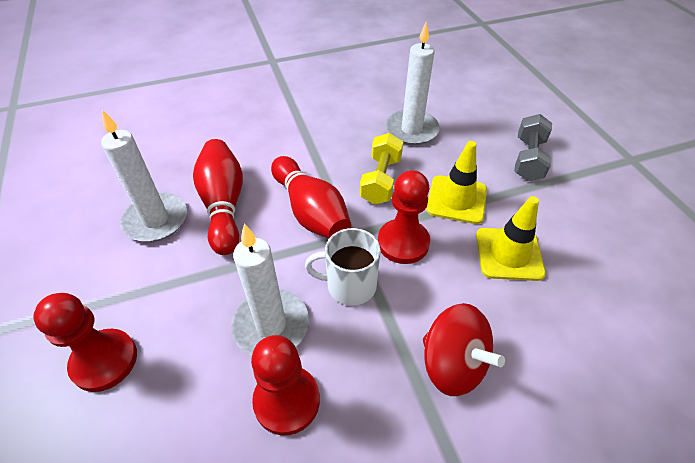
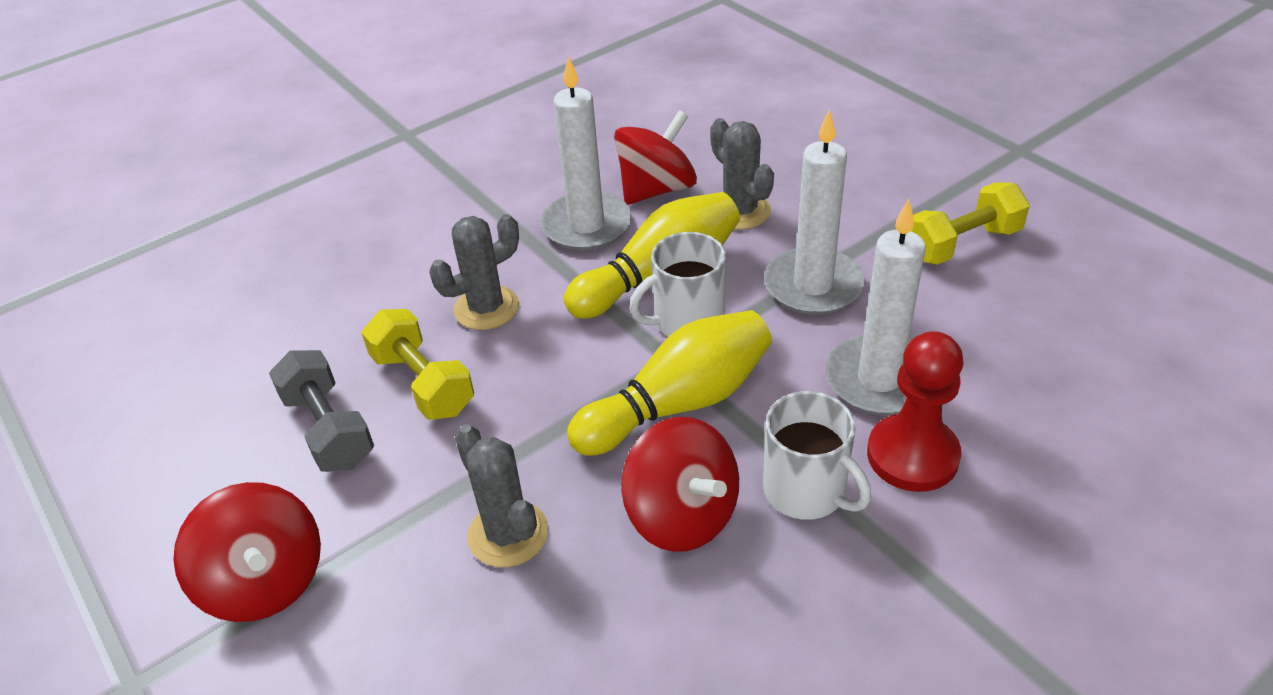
grey cactus: 0 -> 3
red bowling pin: 2 -> 0
red pawn: 3 -> 1
red spinning top: 1 -> 3
white mug: 1 -> 2
yellow bowling pin: 0 -> 2
yellow dumbbell: 1 -> 2
yellow traffic cone: 2 -> 0

